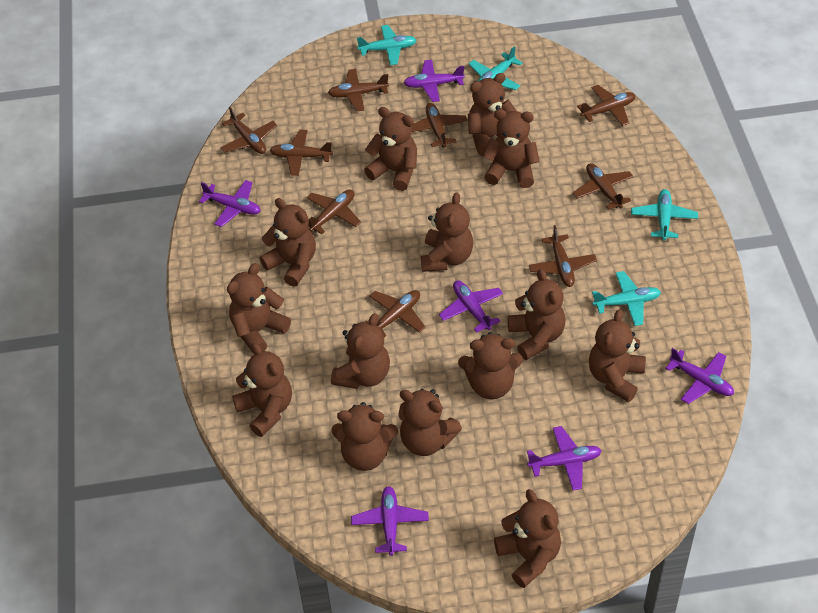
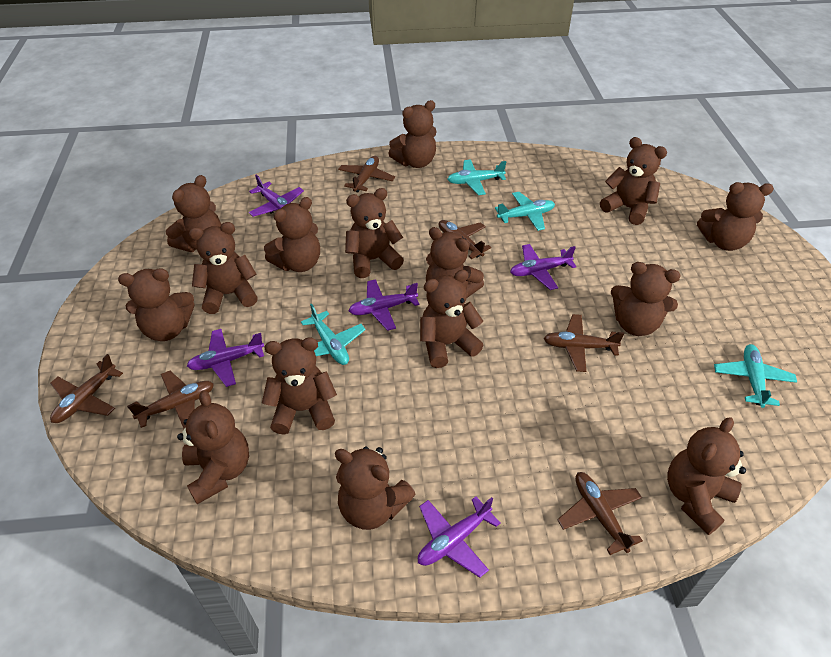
brown plane: 9 -> 6
brown teddy bear: 14 -> 15
purple plane: 6 -> 5

